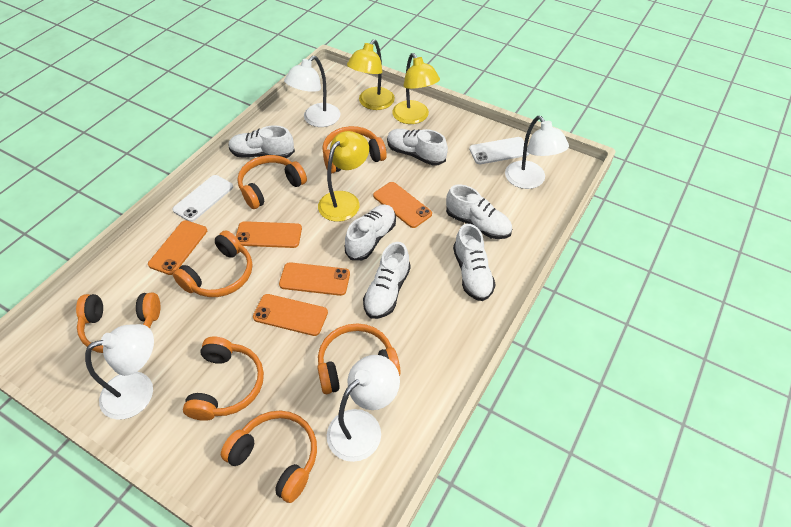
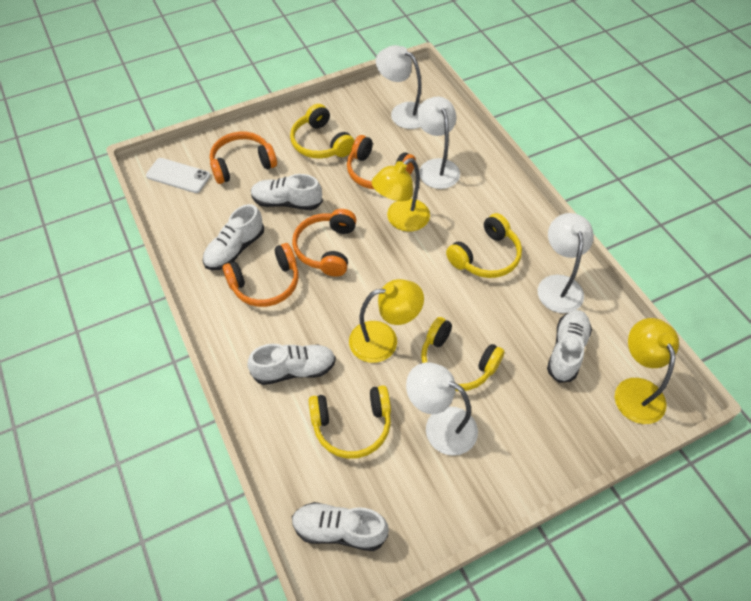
orange headphones: 7 -> 4
orange phone: 5 -> 0
white phone: 2 -> 1
white shoe: 6 -> 5
yellow headphones: 0 -> 4

